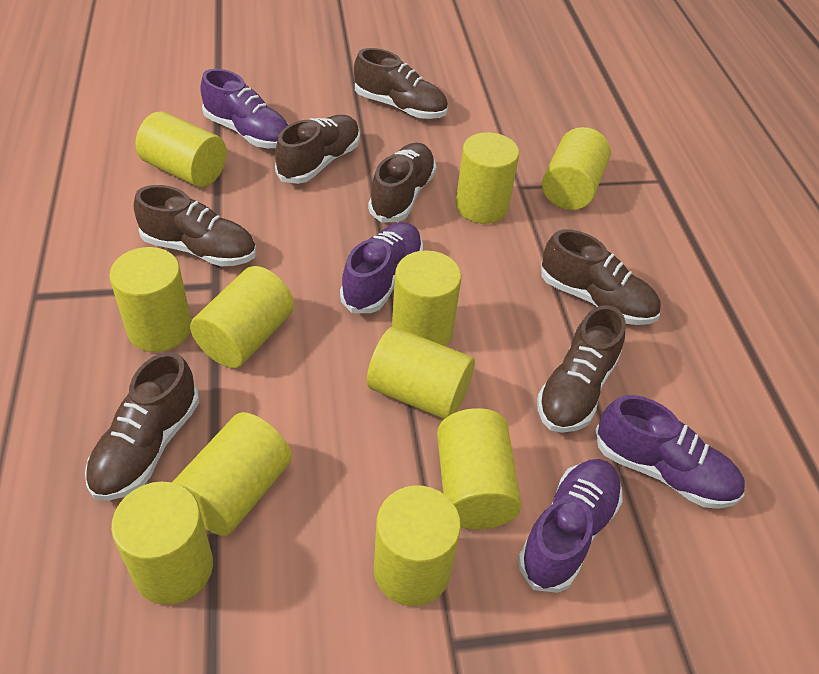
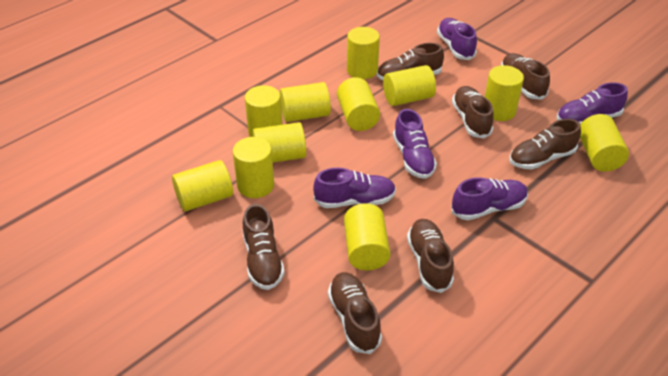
purple shoe: 4 -> 5

